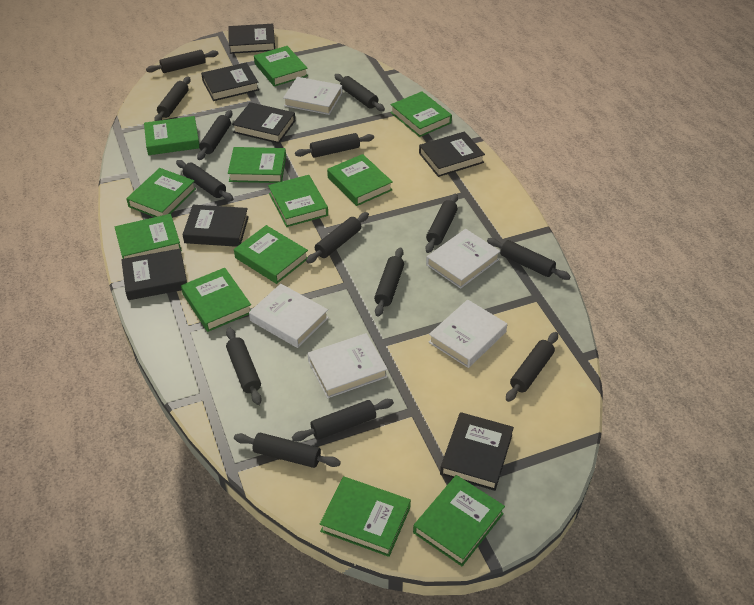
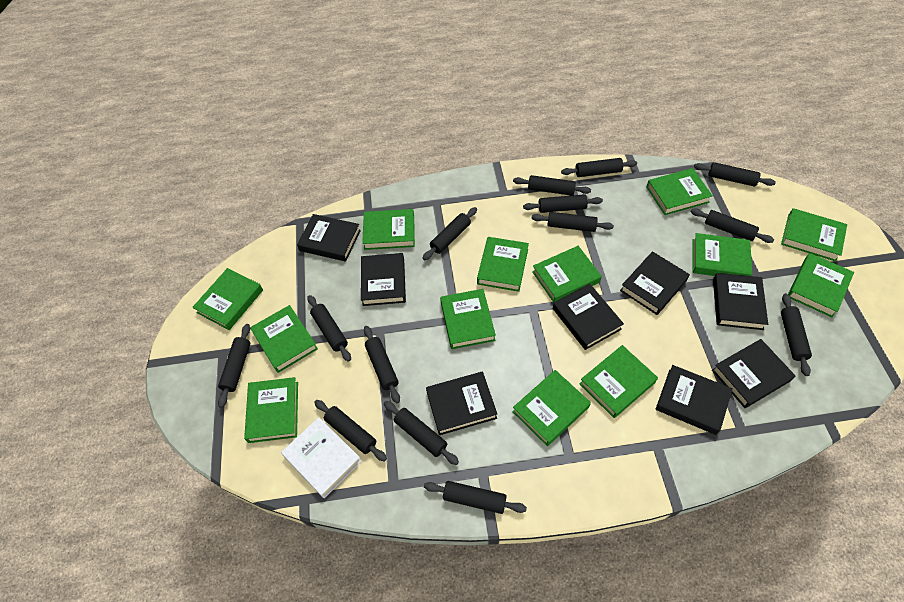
black book: 7 -> 8
green book: 12 -> 13
white book: 5 -> 1

